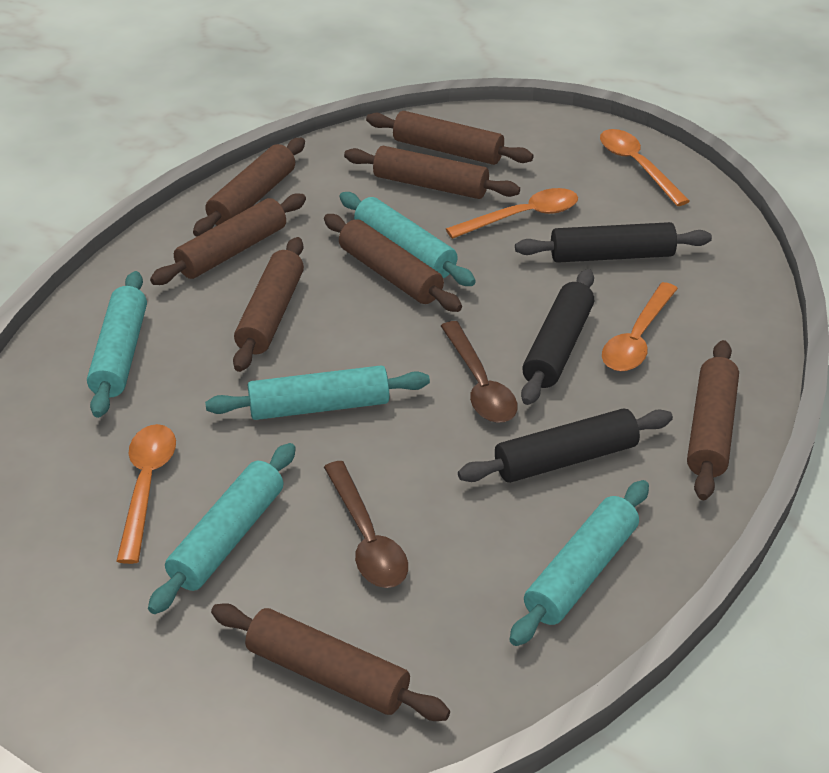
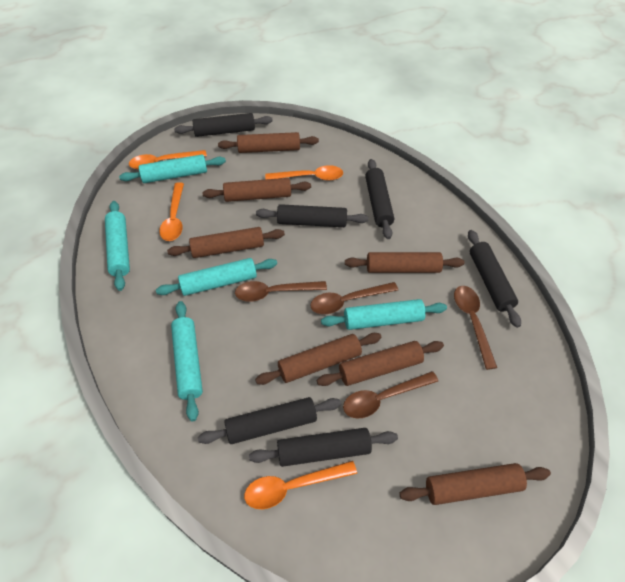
black rolling pin: 3 -> 6
brown rolling pin: 8 -> 7
brown spoon: 2 -> 4

